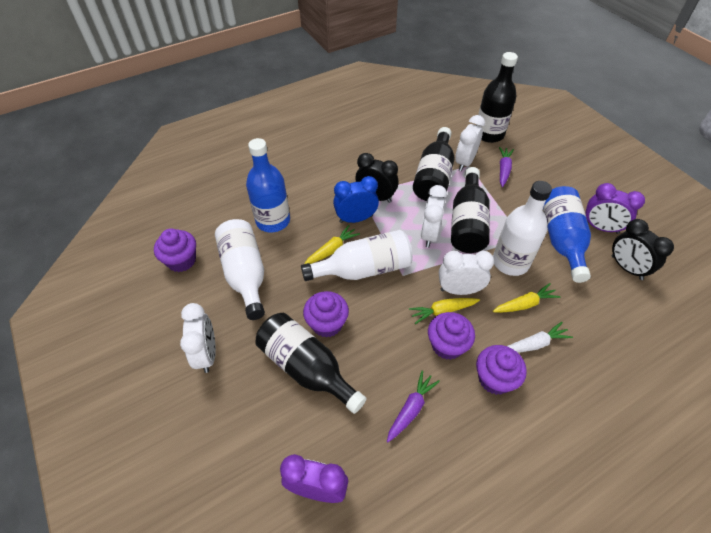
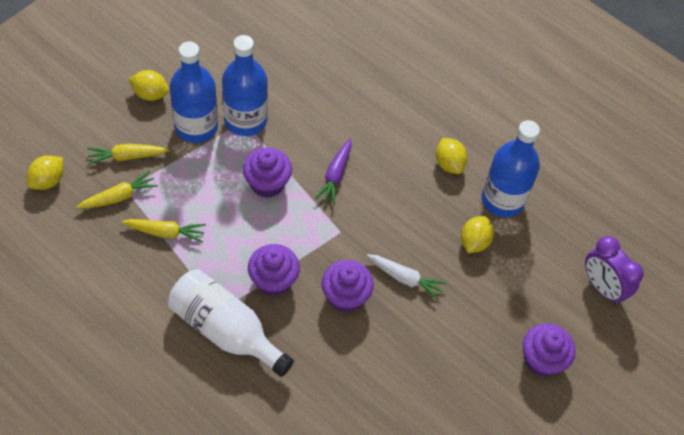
black bottle: 4 -> 0
black clock: 2 -> 0
blue bottle: 2 -> 3
blue clock: 1 -> 0
purple carrot: 2 -> 1
purple clock: 2 -> 1
white bottle: 3 -> 1
white clock: 4 -> 0
yellow lemon: 0 -> 4

